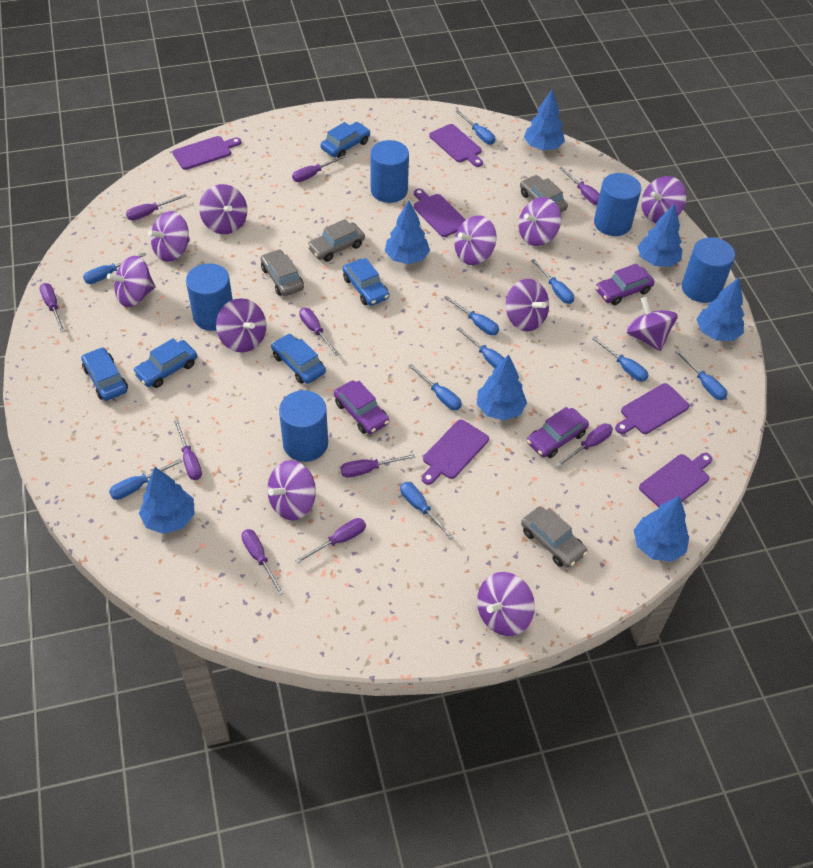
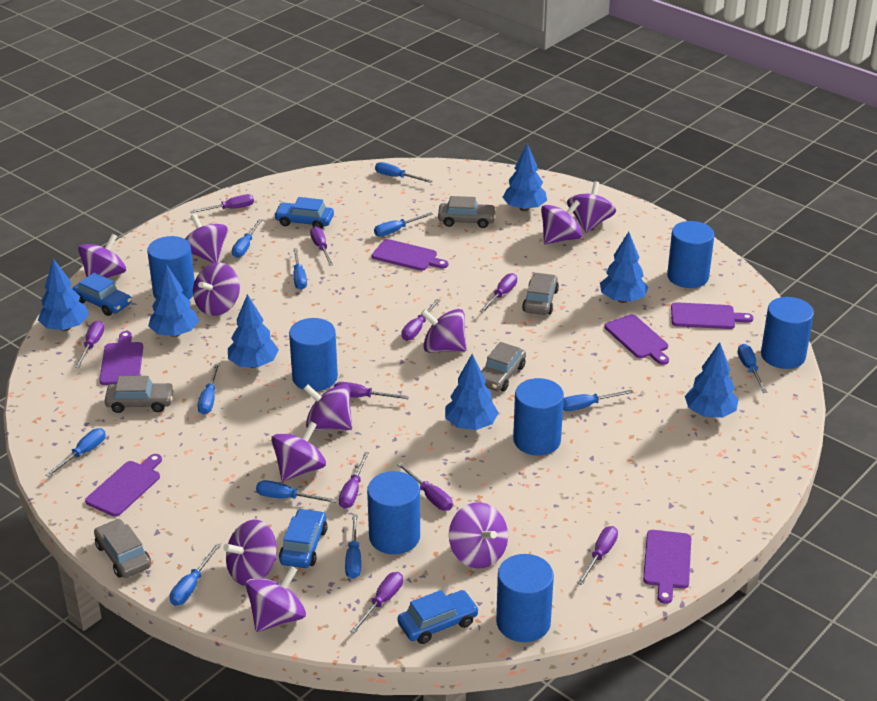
blue car: 5 -> 4
blue cylinder: 5 -> 7
blue screwdriver: 10 -> 11
grey car: 4 -> 5
purple car: 3 -> 0

